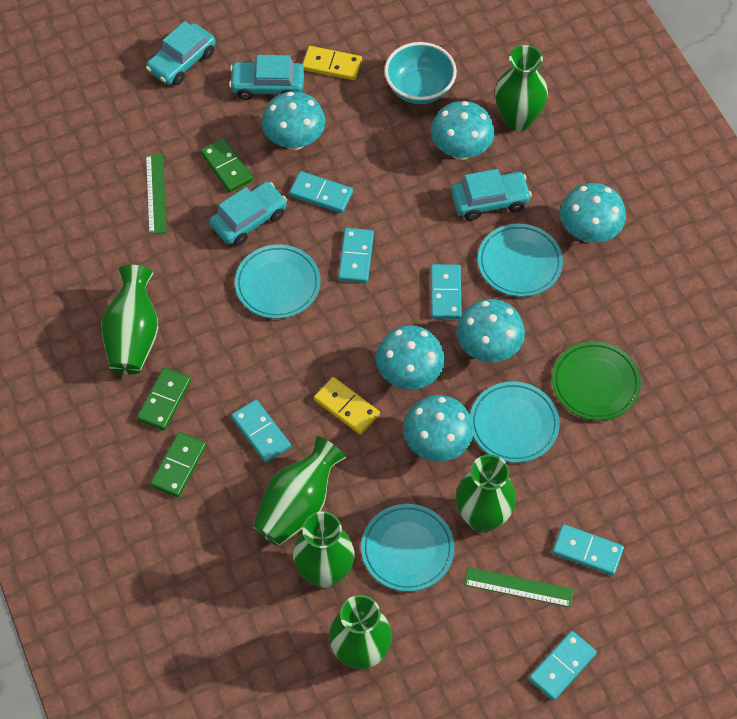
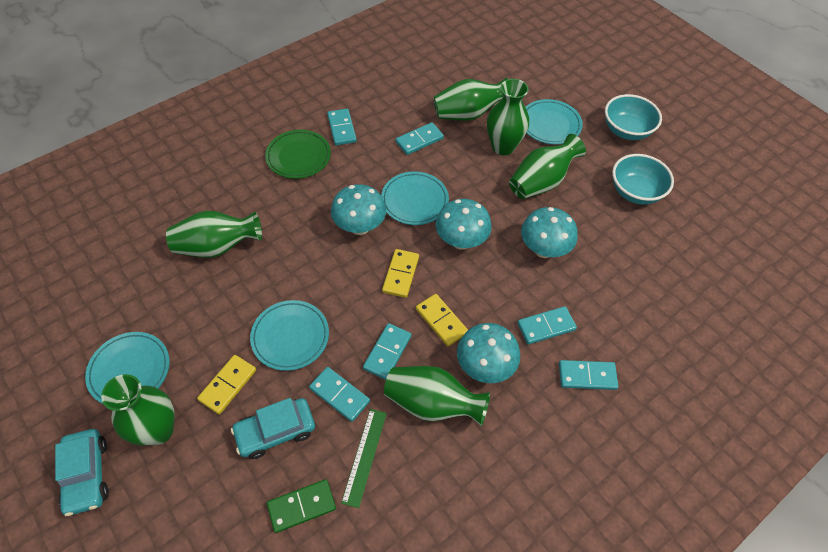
green domino: 3 -> 1
green ruler: 2 -> 1
turquoise bowl: 1 -> 2
turquoise car: 4 -> 2
turquoise mushroom: 6 -> 4
yellow domino: 2 -> 3

